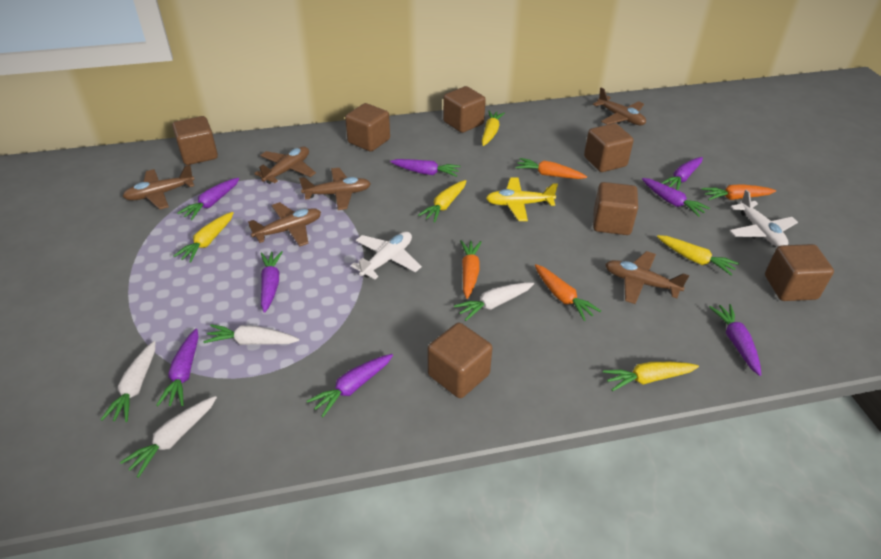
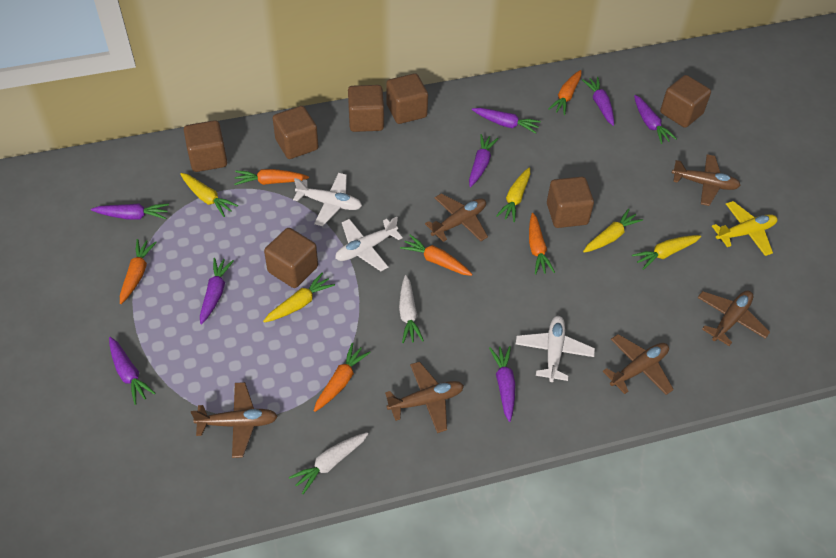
orange carrot: 4 -> 6
white carrot: 4 -> 2
white plane: 2 -> 3

